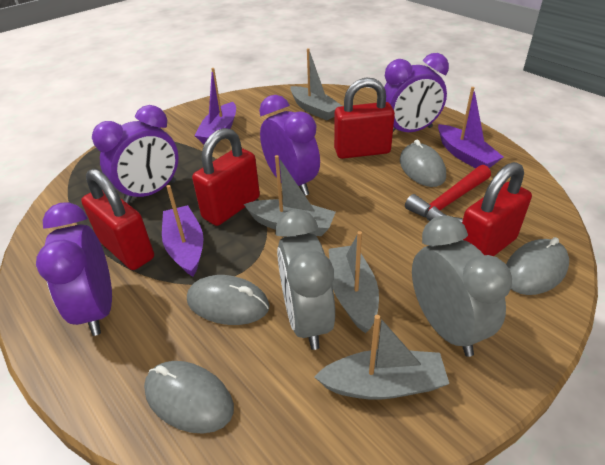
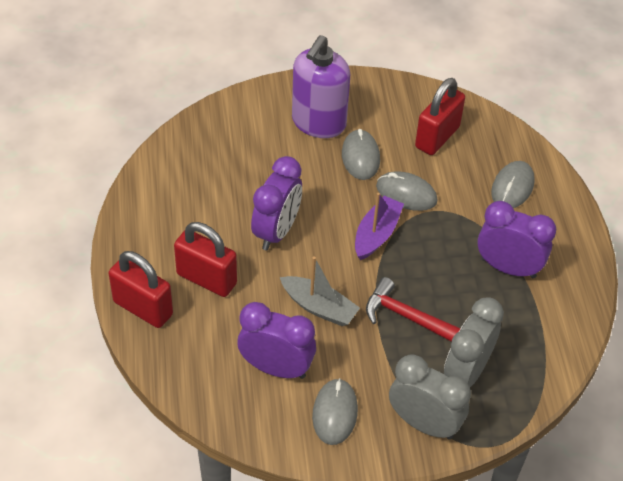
grey boat: 4 -> 1
purple boat: 3 -> 1
purple clock: 4 -> 3
purple soap dispenser: 0 -> 1
red padlock: 4 -> 3

